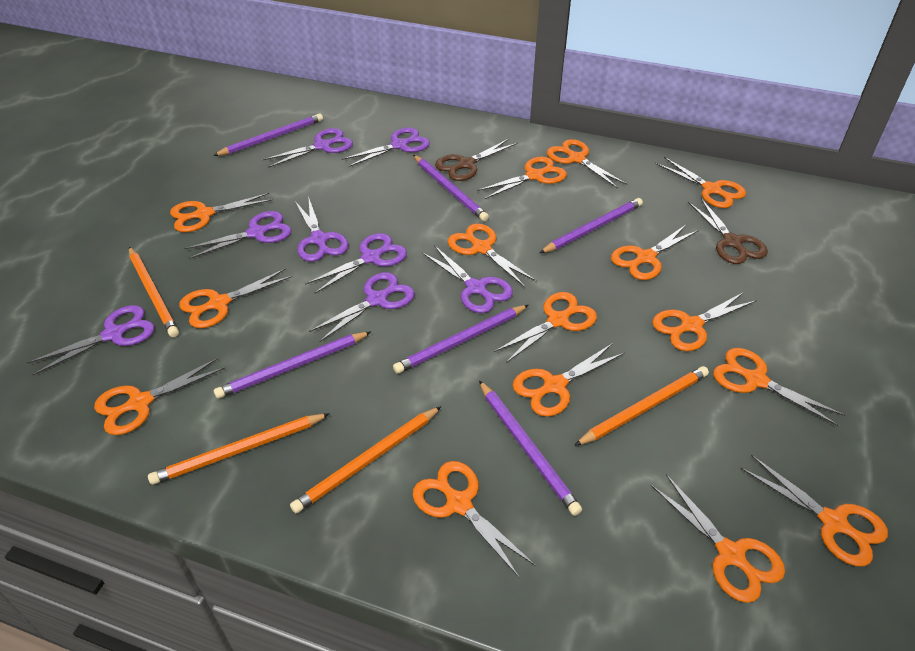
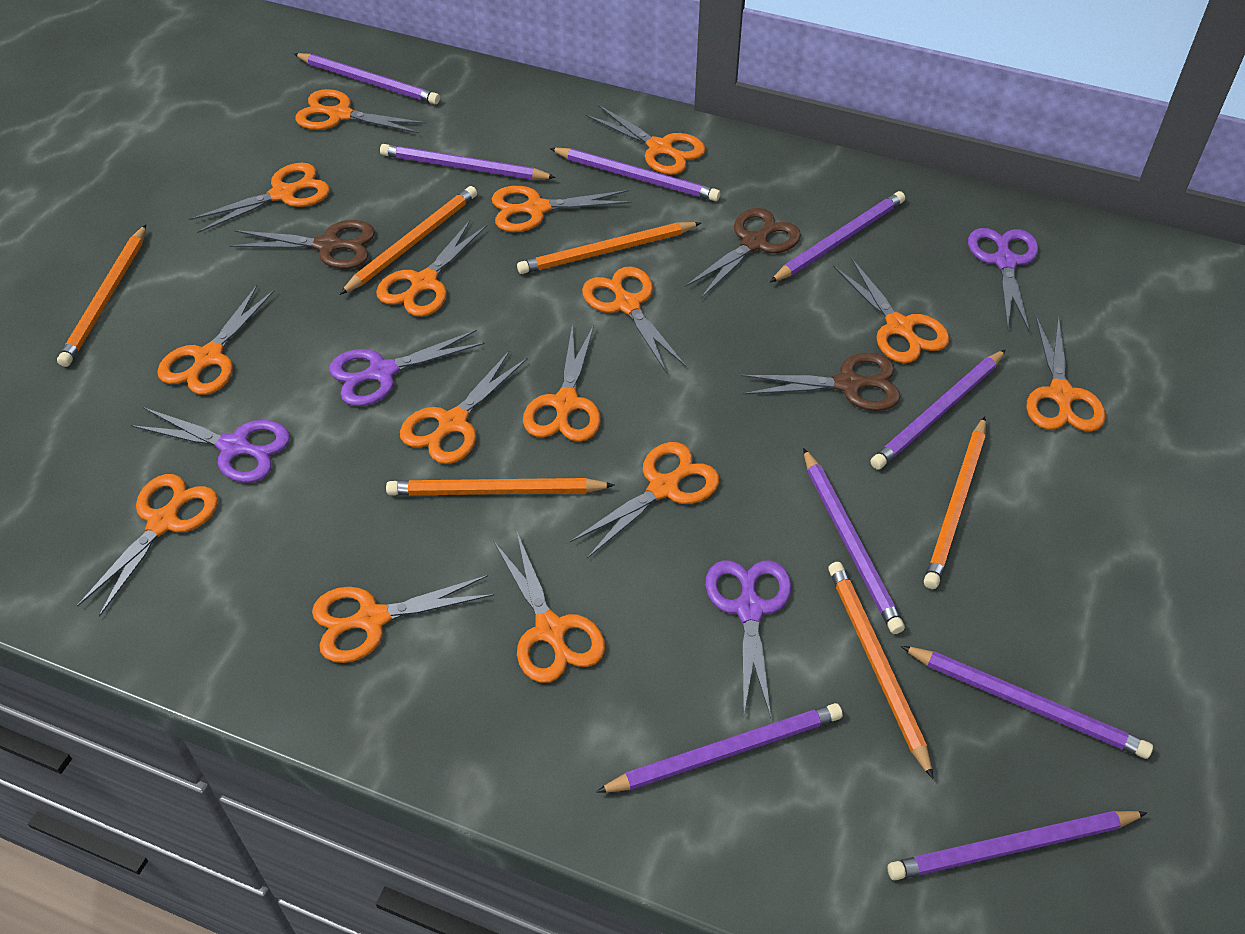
brown scissors: 2 -> 3
orange pencil: 4 -> 6
purple pencil: 6 -> 9
purple scissors: 8 -> 4

